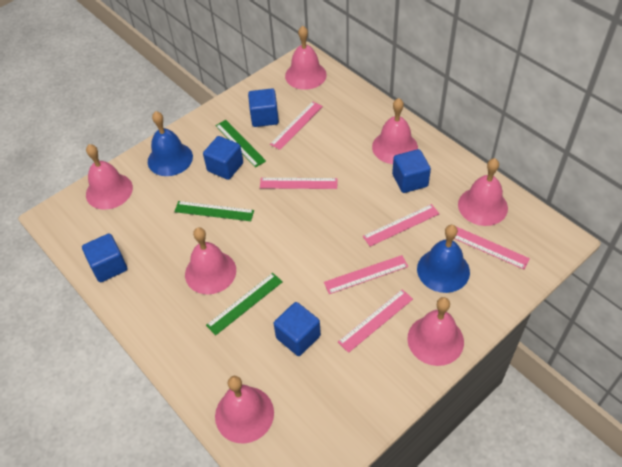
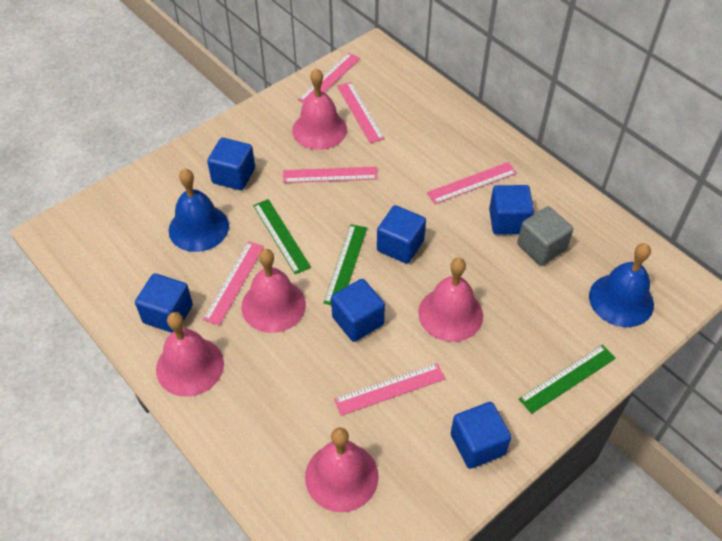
blue cube: 5 -> 6
grey cube: 0 -> 1
pink bell: 7 -> 5

